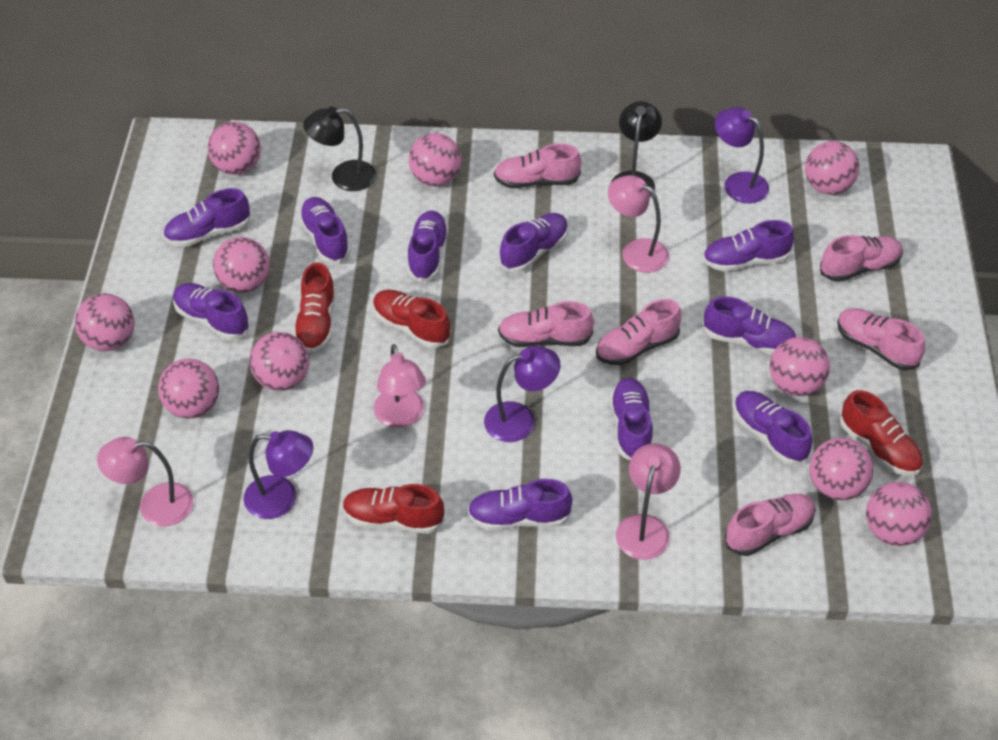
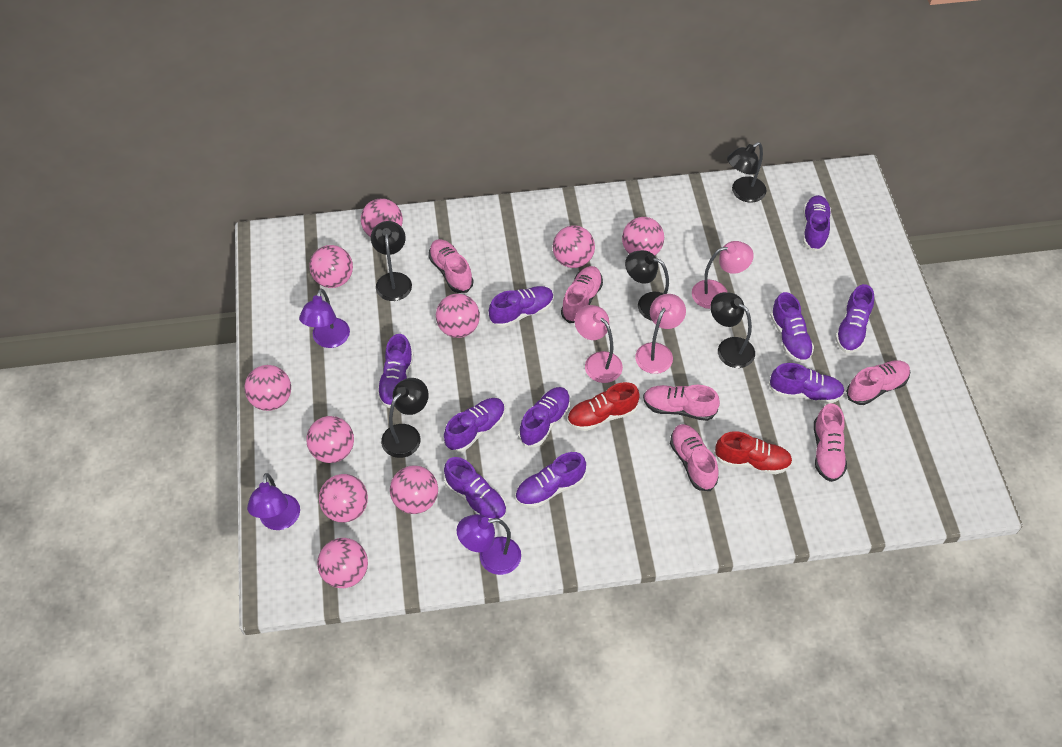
black lamp: 2 -> 5
pink lamp: 4 -> 3
red shoe: 4 -> 2

